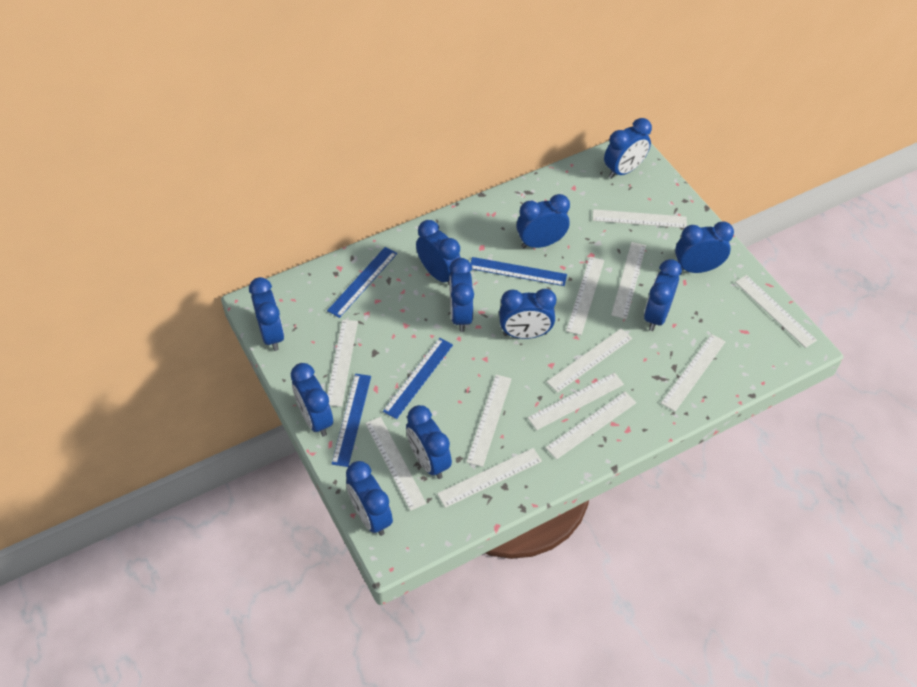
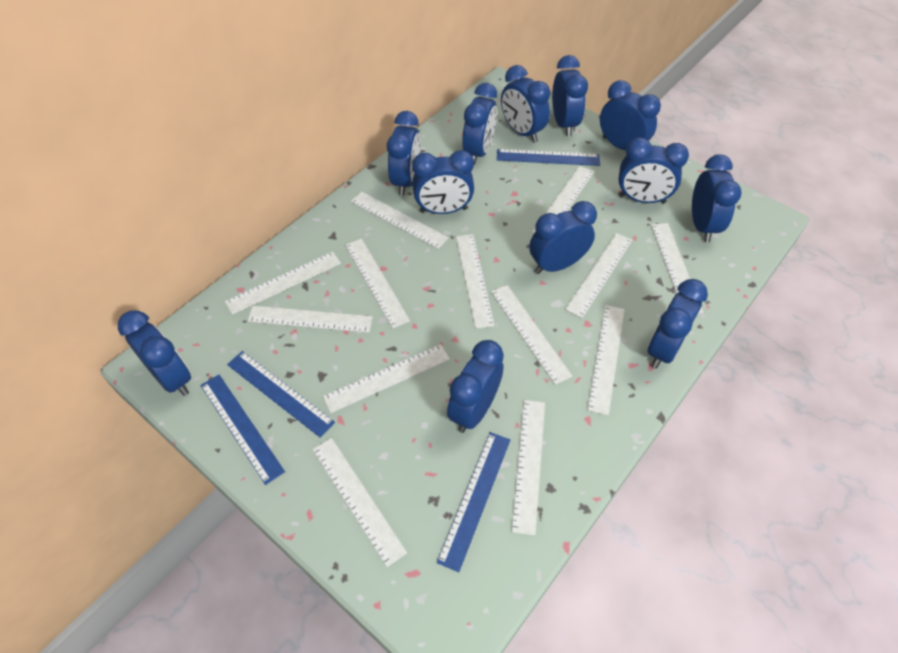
blue clock: 11 -> 12
white ruler: 12 -> 13

